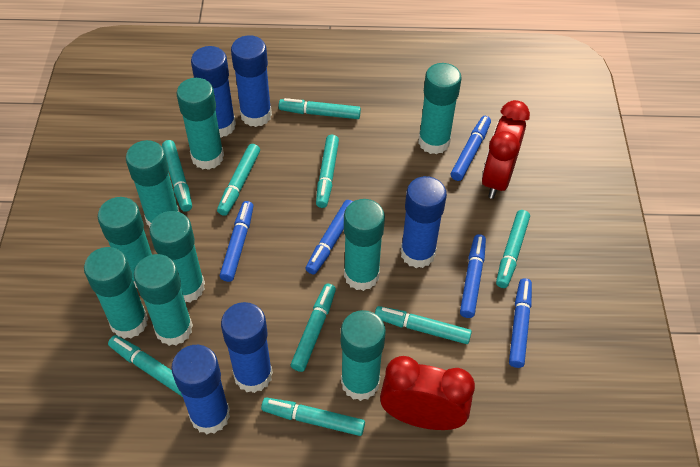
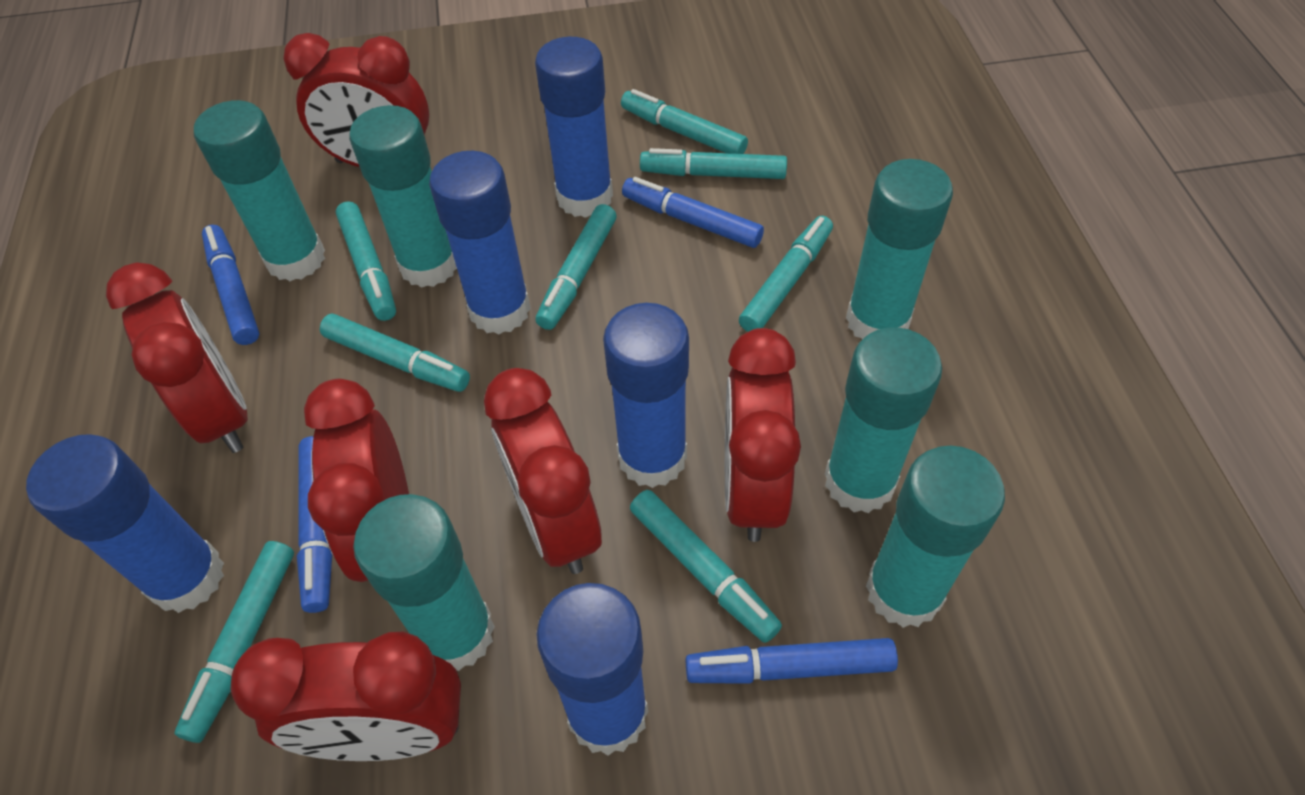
blue marker: 5 -> 4
red clock: 2 -> 6
turquoise glue stick: 9 -> 6
turquoise marker: 9 -> 8

